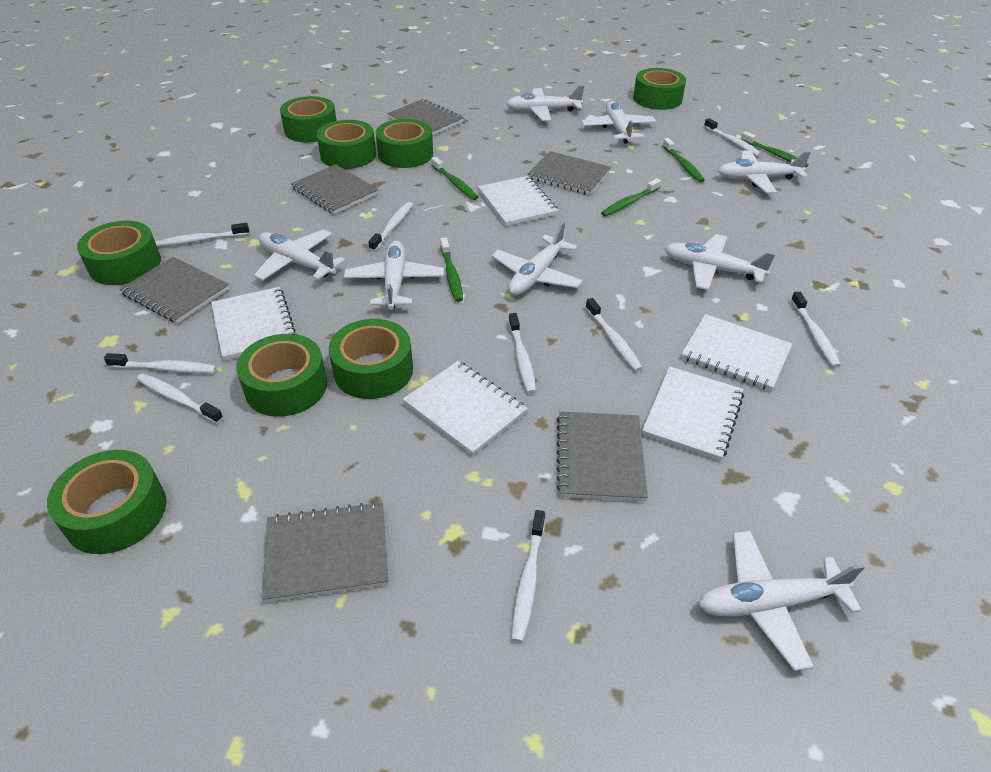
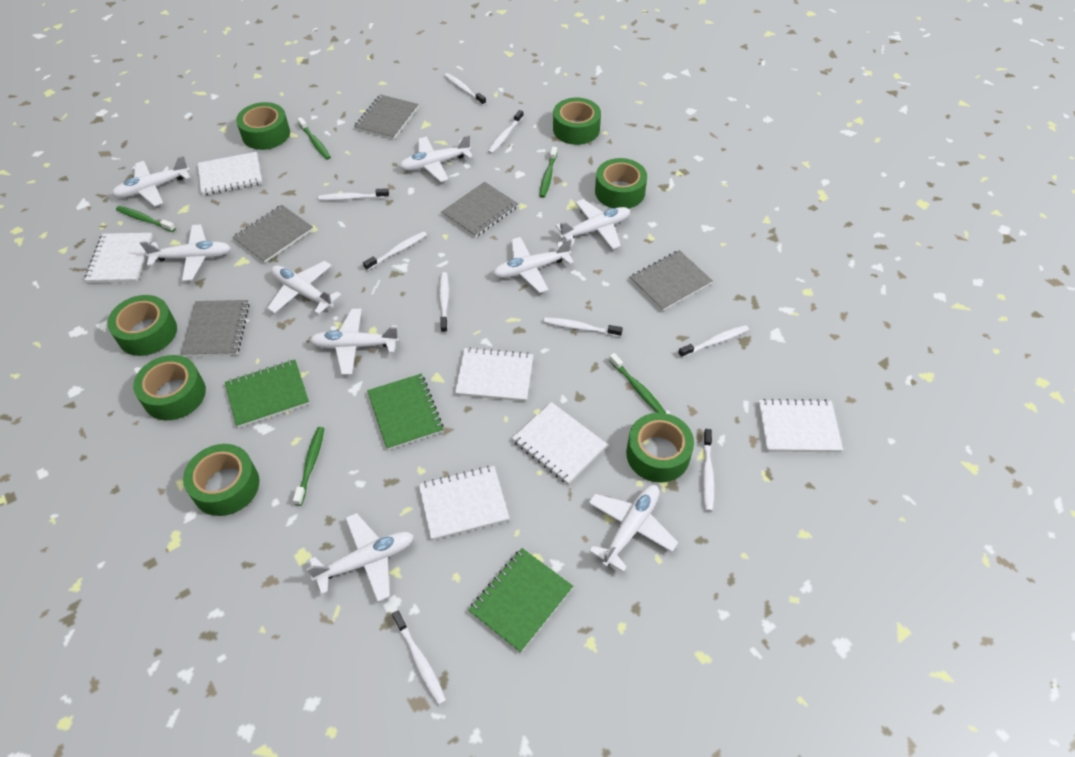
green notebook: 0 -> 3
green tape: 8 -> 7
grey notebook: 6 -> 5
white notebook: 5 -> 6
white plane: 8 -> 9

